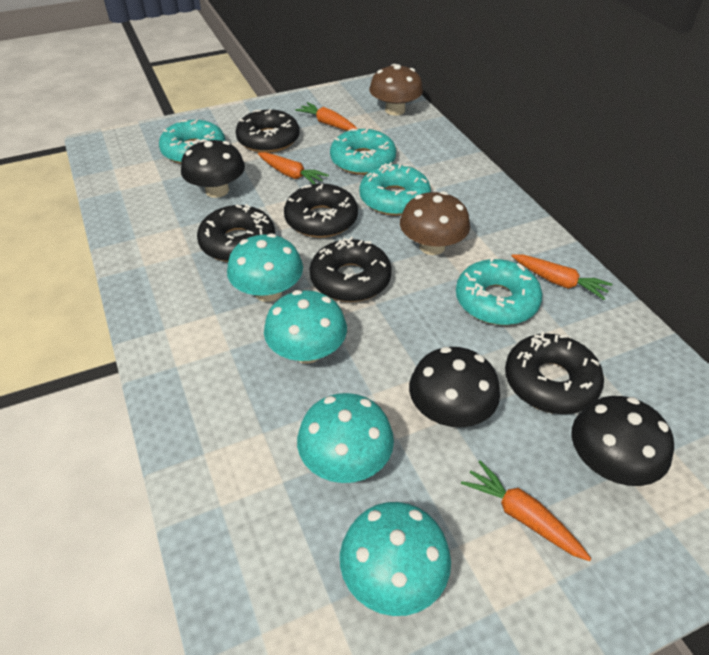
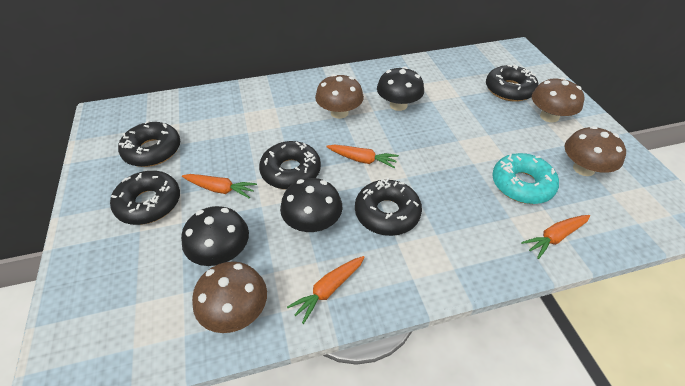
brown mushroom: 2 -> 4
turquoise donut: 4 -> 1
turquoise mushroom: 4 -> 0

